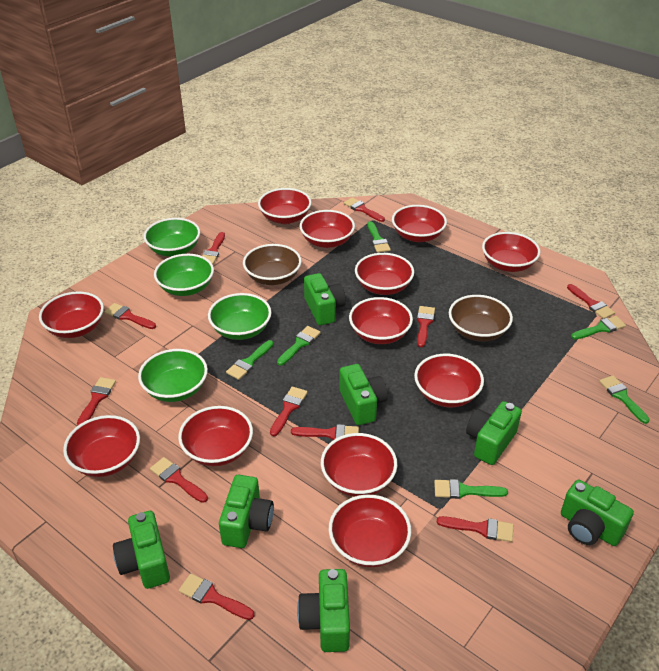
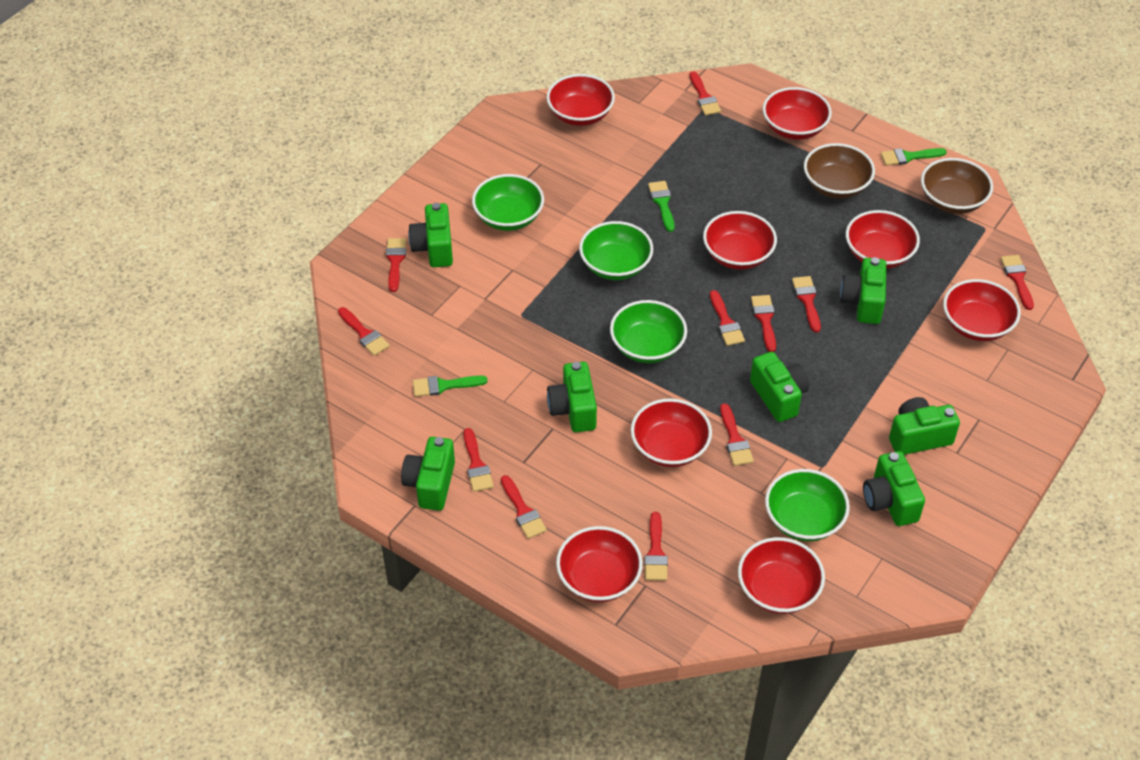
green brush: 6 -> 3
red bowl: 12 -> 8

